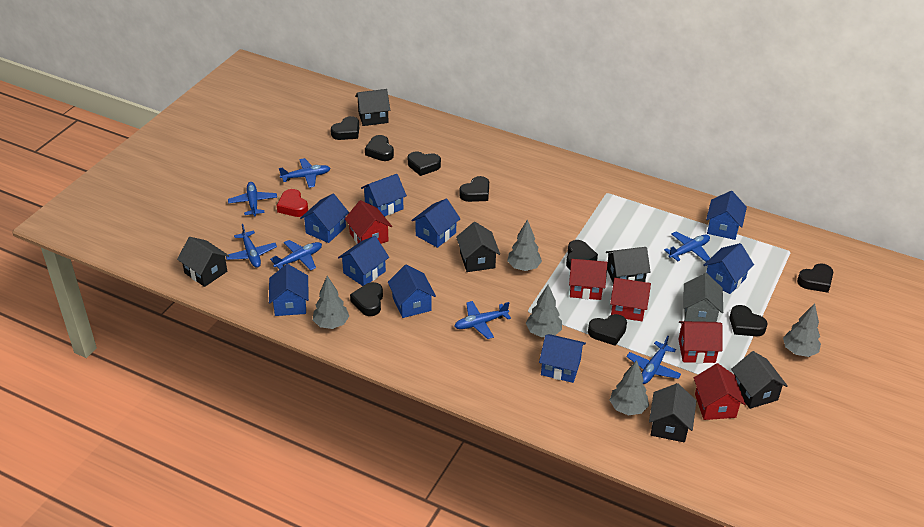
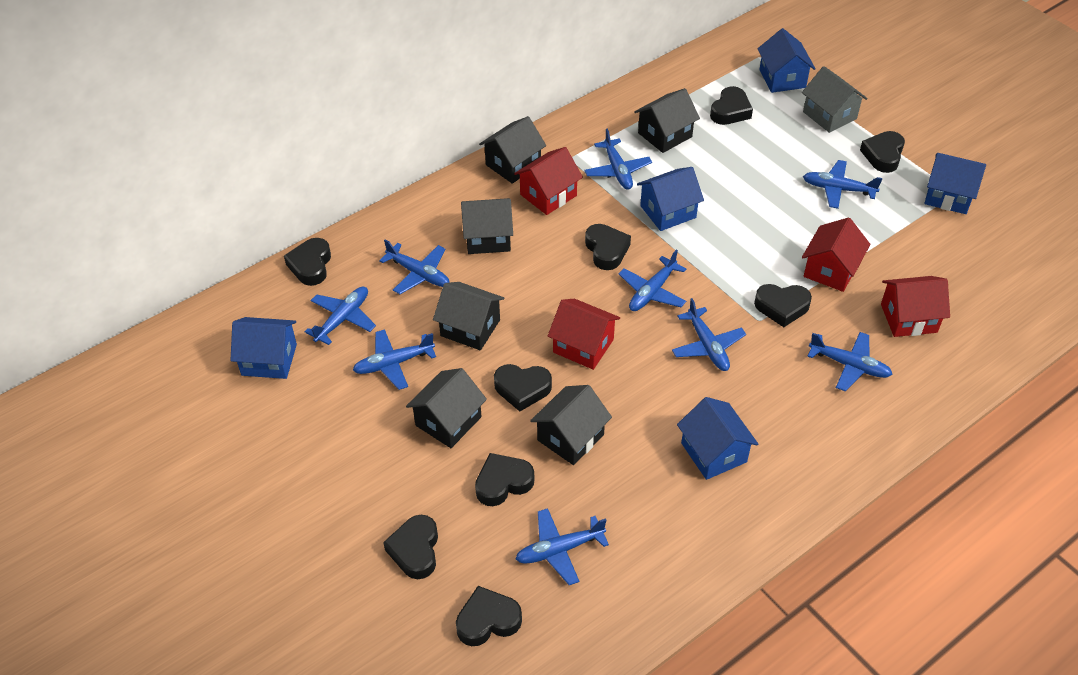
blue house: 9 -> 5
blue plane: 7 -> 9
grey tree: 5 -> 0
red heart: 1 -> 0
red house: 5 -> 4

